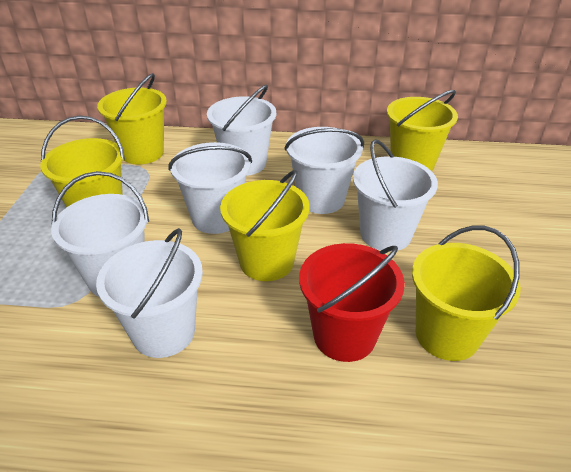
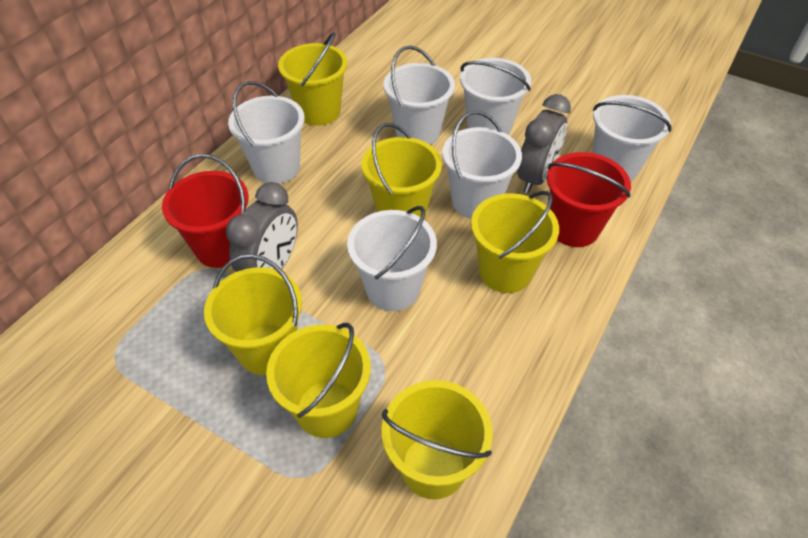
grey clock: 0 -> 2
red bucket: 1 -> 2
yellow bucket: 5 -> 6

